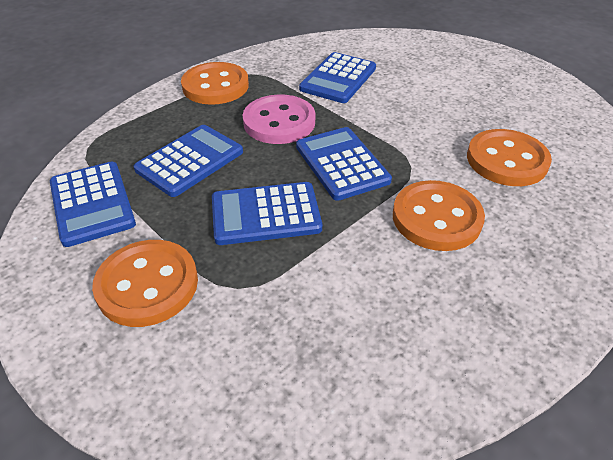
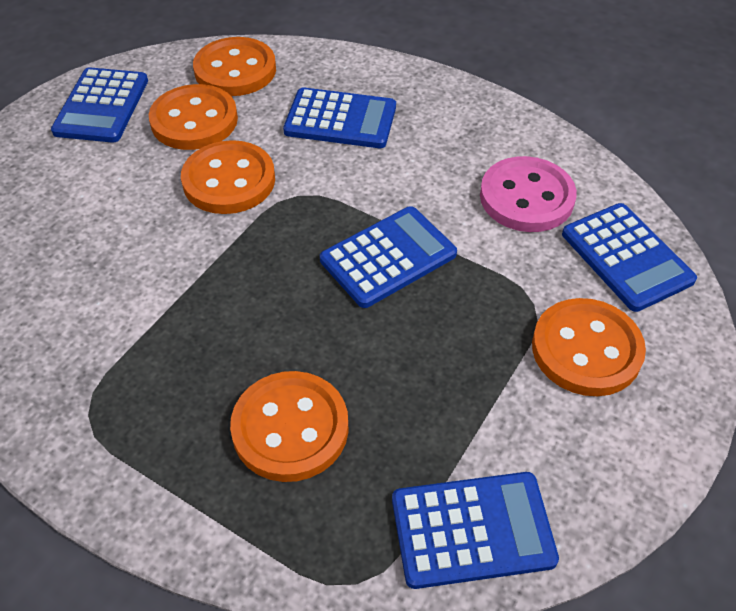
orange button: 4 -> 5

